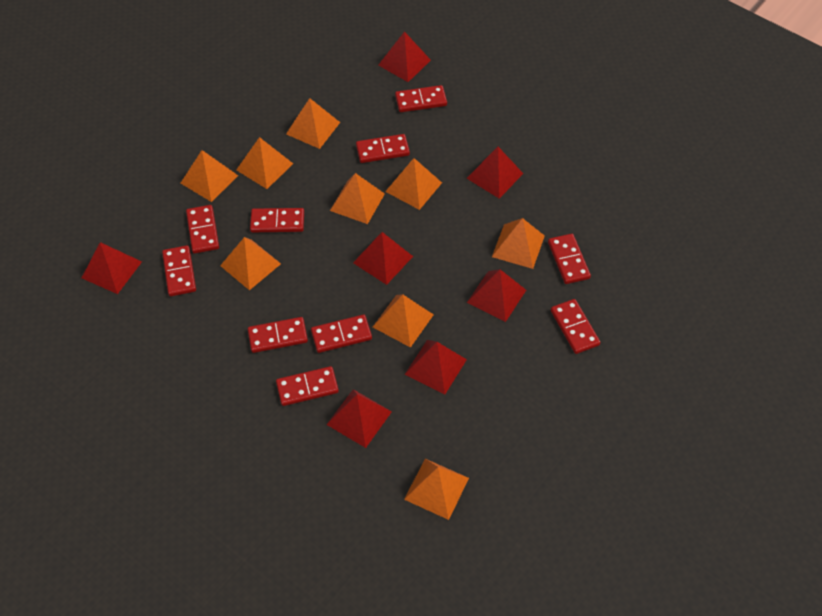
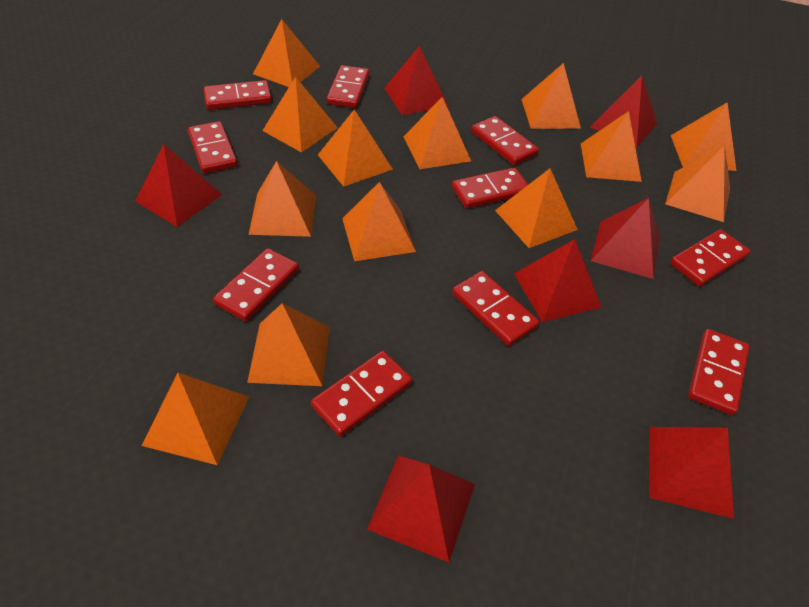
orange pyramid: 9 -> 13

